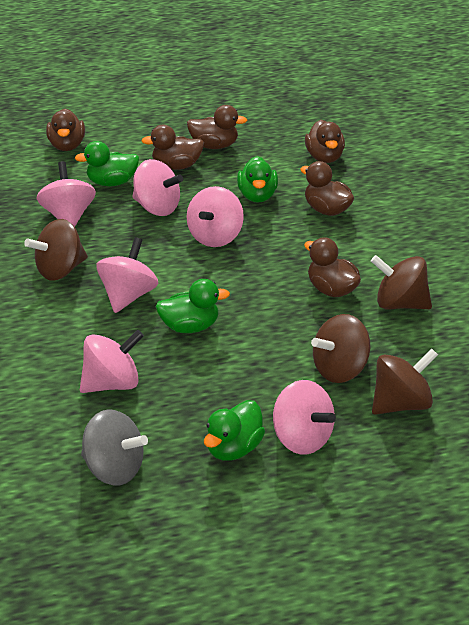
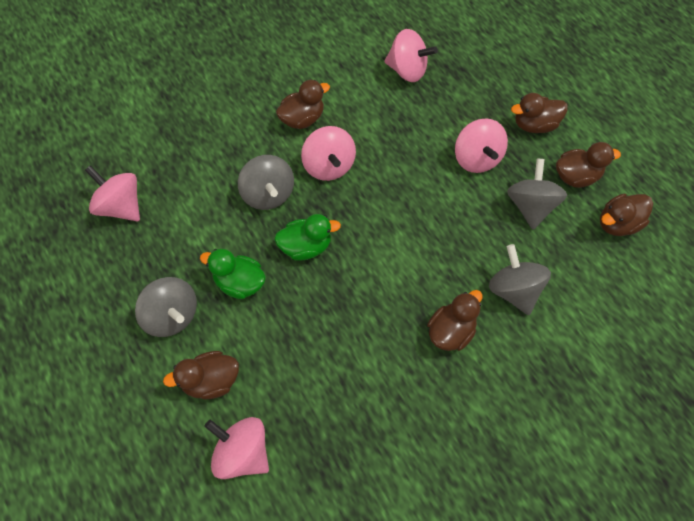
brown spinning top: 4 -> 0
green duck: 4 -> 2
grey spinning top: 1 -> 4
pink spinning top: 6 -> 5

